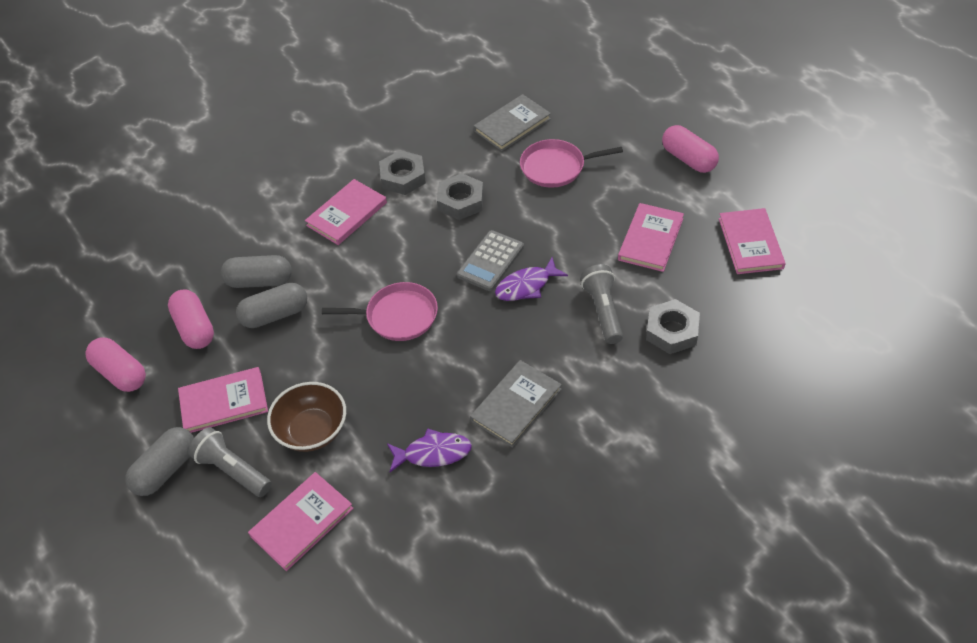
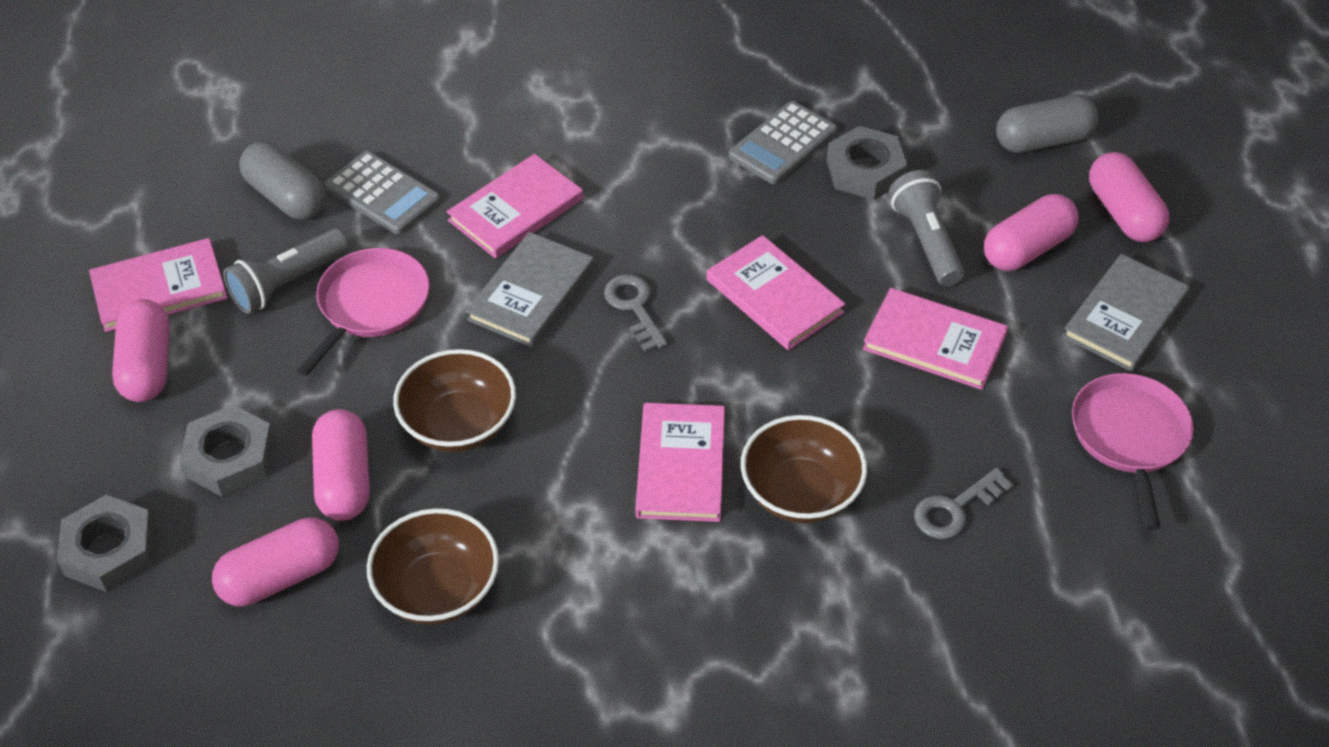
brown bowl: 1 -> 3
grey calculator: 1 -> 2
grey capsule: 3 -> 2
grey key: 0 -> 2
pink capsule: 3 -> 5
purple fish: 2 -> 0

